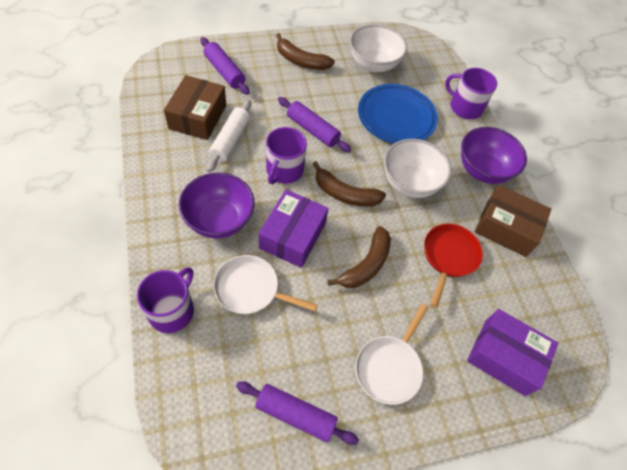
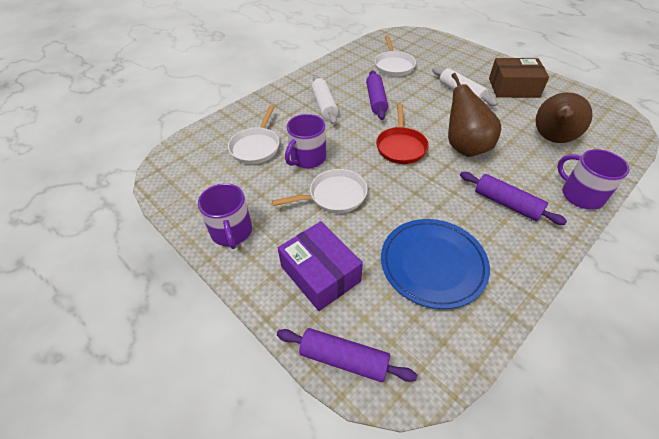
brown banana: 3 -> 0
brown box: 2 -> 1
brown pear: 0 -> 2
purple bowl: 2 -> 0
purple box: 2 -> 1
white bowl: 2 -> 0
white pan: 2 -> 3
white rolling pin: 1 -> 2

